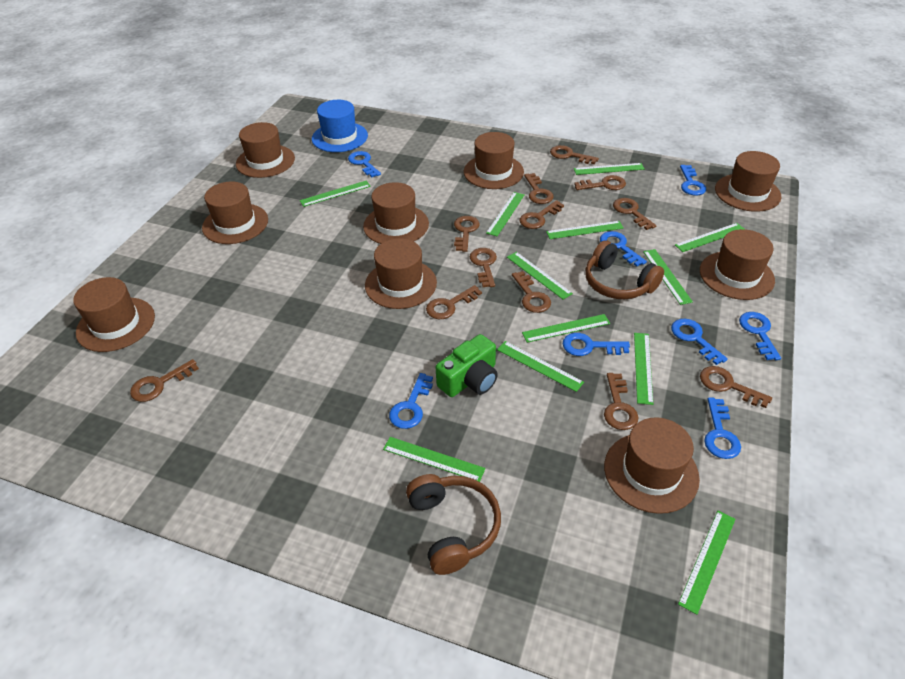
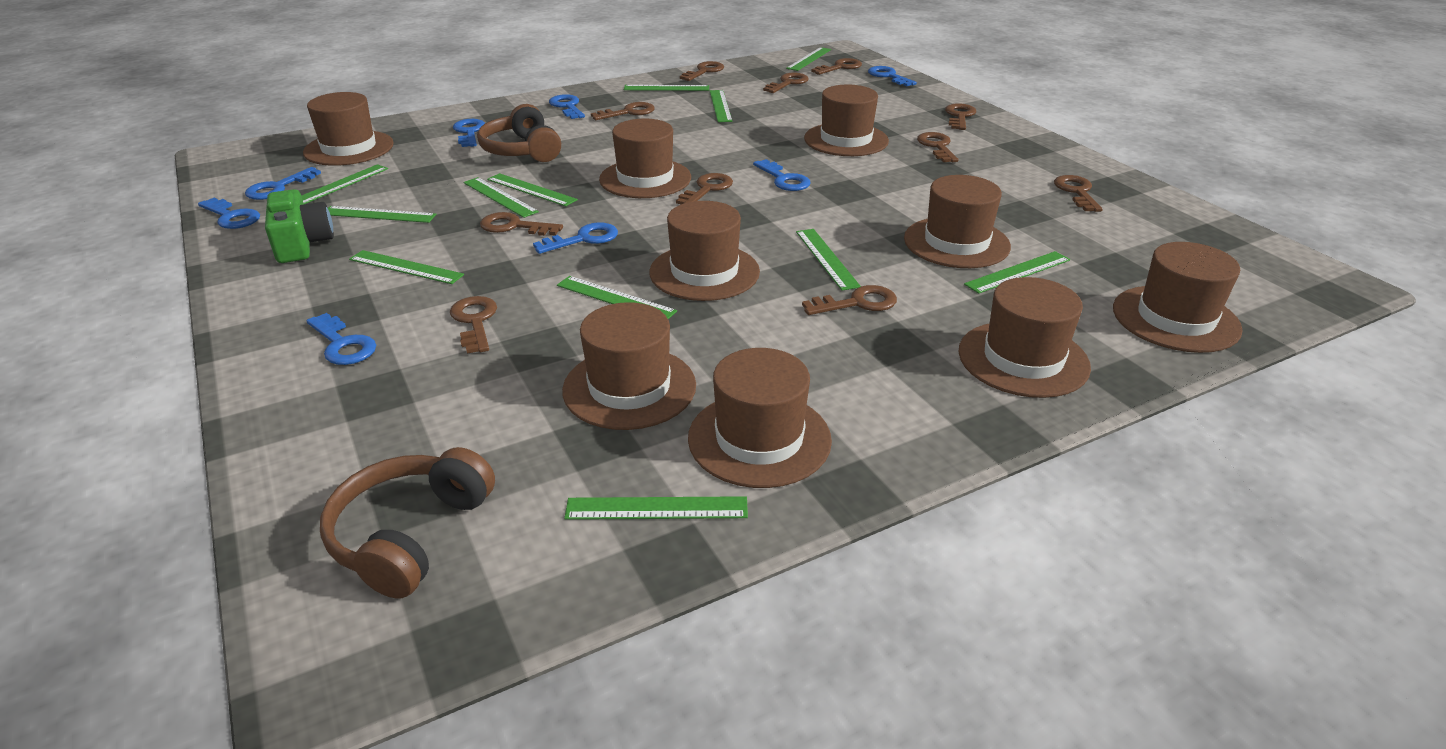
blue hat: 1 -> 0
brown key: 12 -> 11

